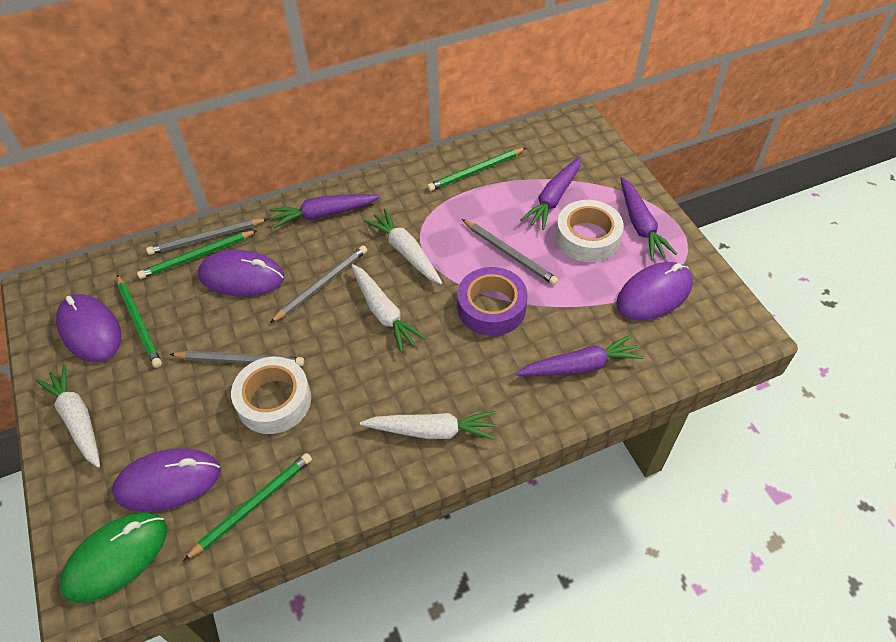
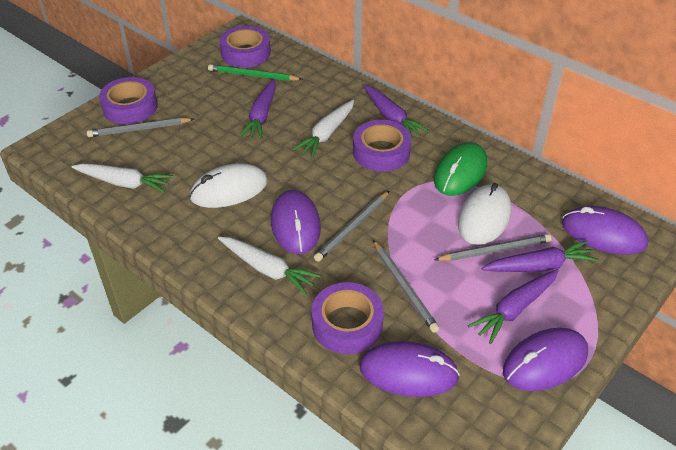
green pencil: 4 -> 1
purple tape: 1 -> 4
white carrot: 4 -> 3
white mouse: 0 -> 2
white tape: 2 -> 0

